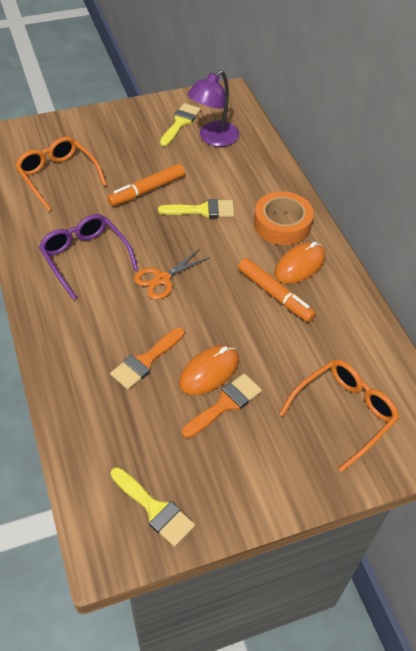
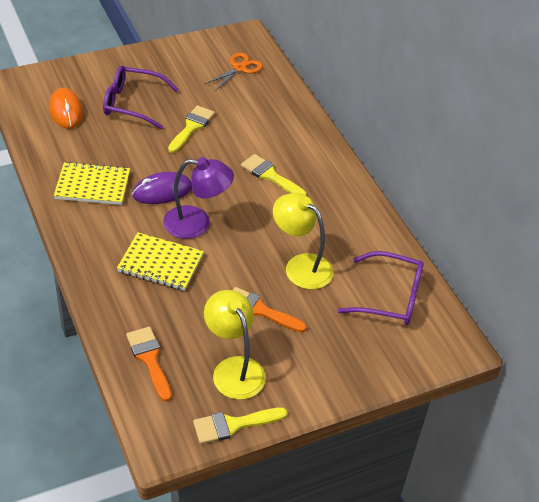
orange glasses: 2 -> 0
orange marker: 2 -> 0
orange mouse: 2 -> 1
orange tape: 1 -> 0
purple glasses: 1 -> 2
purple mouse: 0 -> 1
yellow lamp: 0 -> 2
yellow notebook: 0 -> 2

